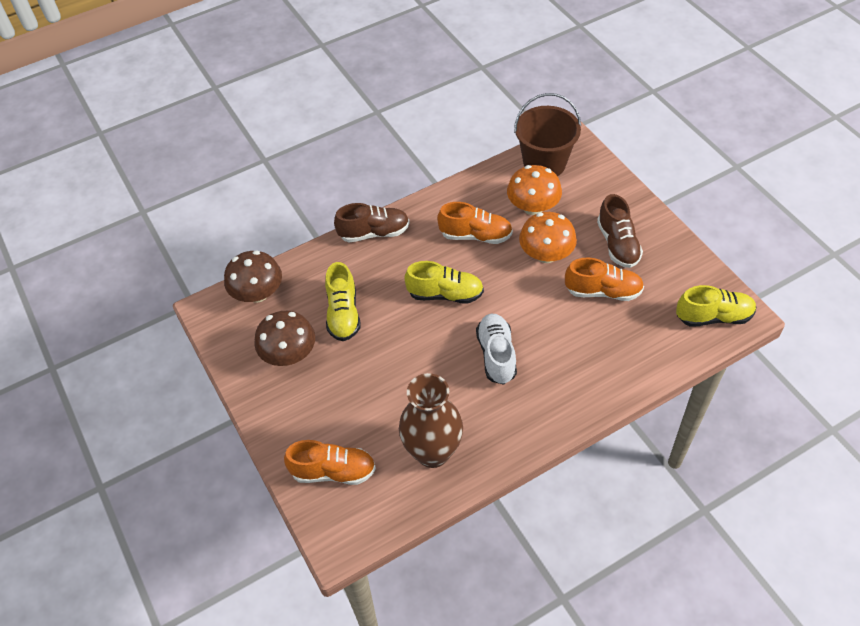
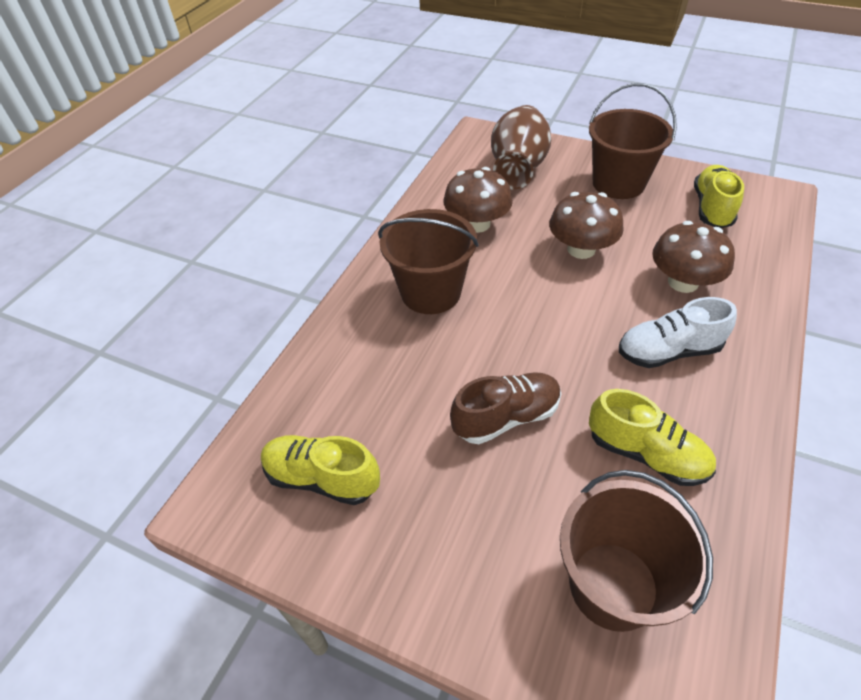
brown bucket: 1 -> 3
brown mushroom: 2 -> 3
brown shoe: 2 -> 1
orange mushroom: 2 -> 0
orange shoe: 3 -> 0

